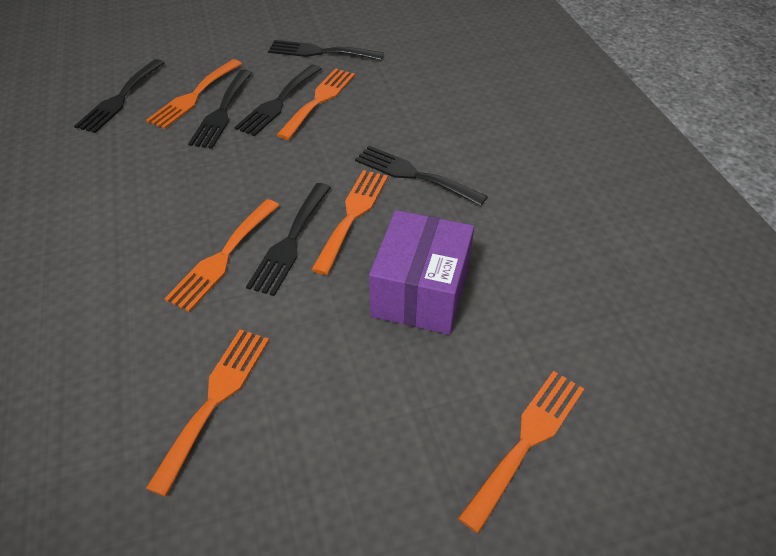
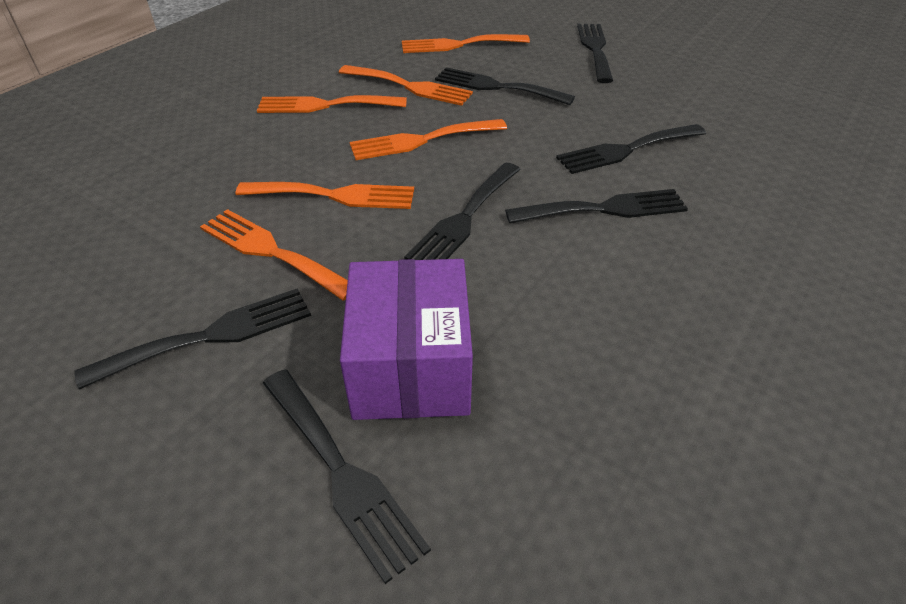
black fork: 6 -> 7

